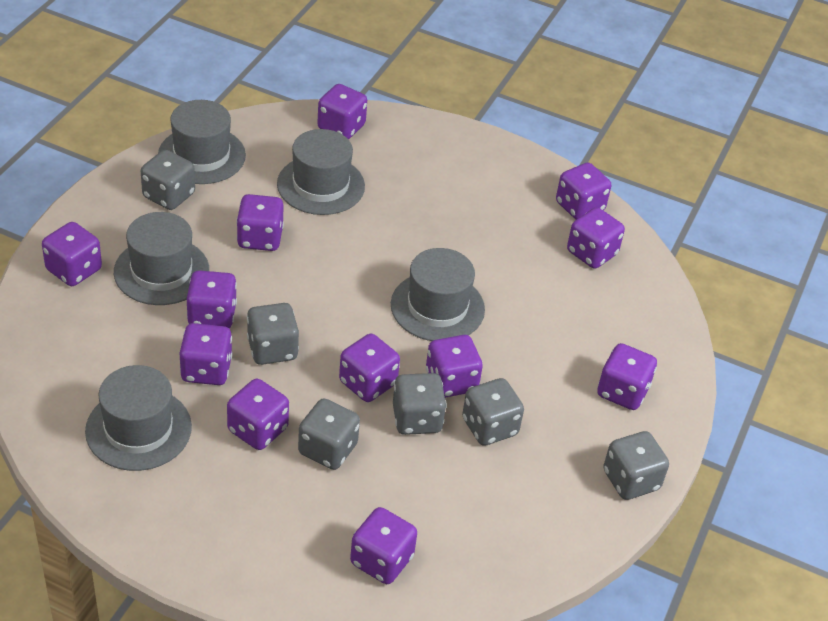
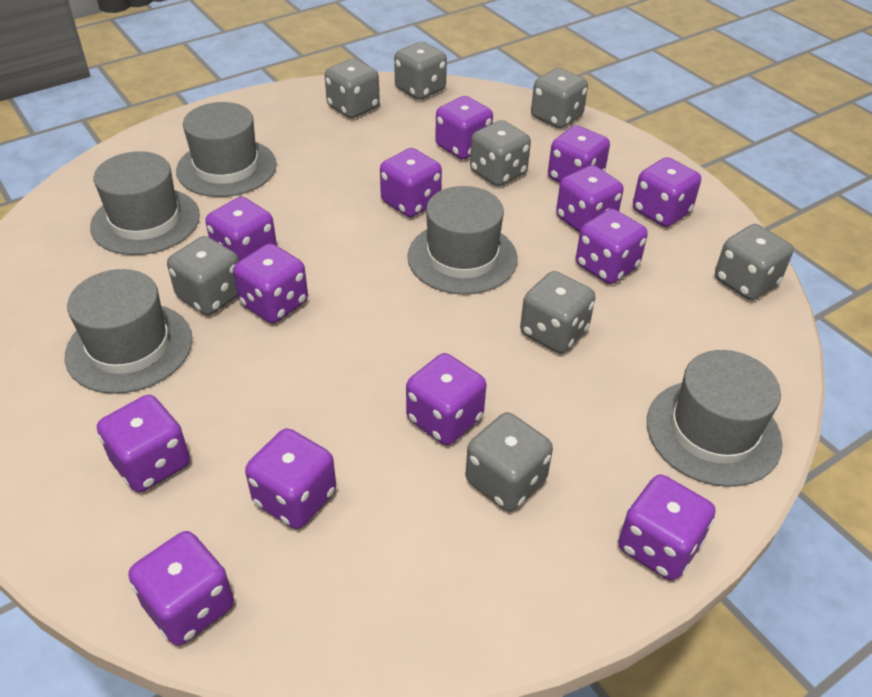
grey dice: 6 -> 8
purple dice: 12 -> 13

